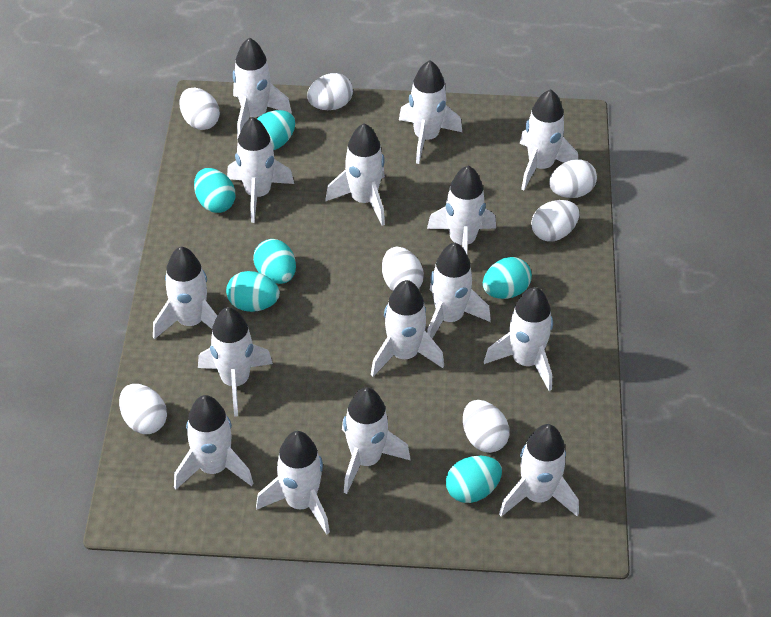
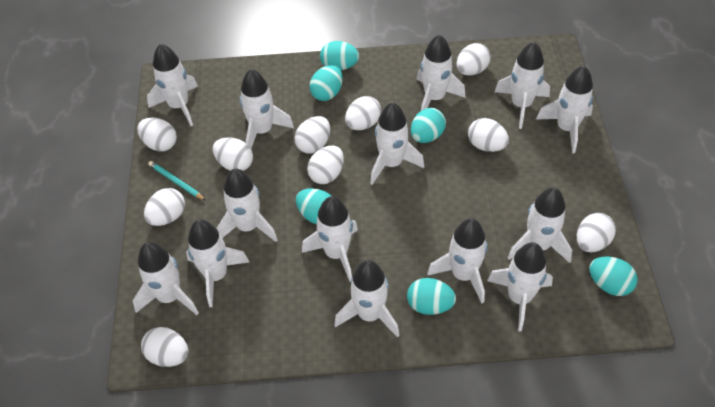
turquoise pencil: 0 -> 1
white egg: 7 -> 10
white rocket: 15 -> 14

